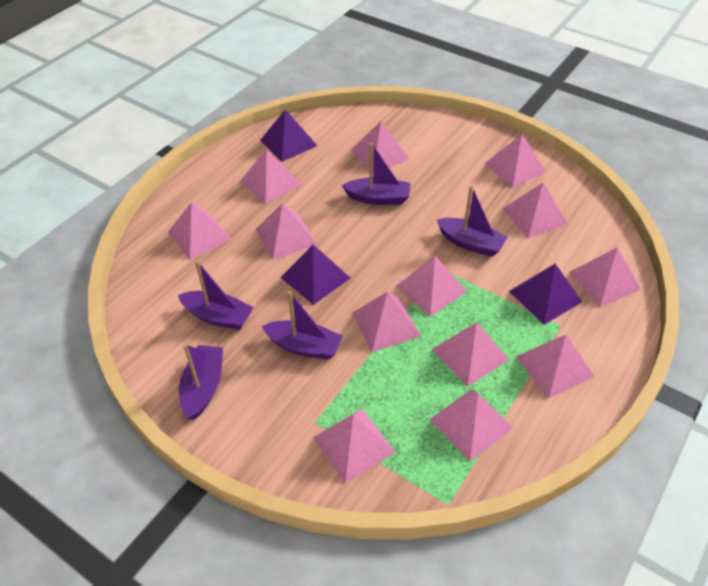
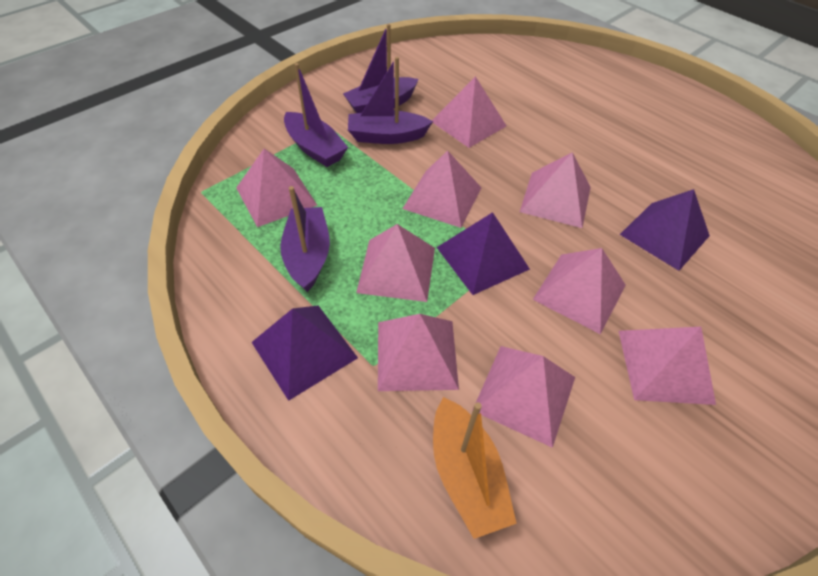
orange boat: 0 -> 1
pink pyramid: 13 -> 9
purple boat: 5 -> 4

